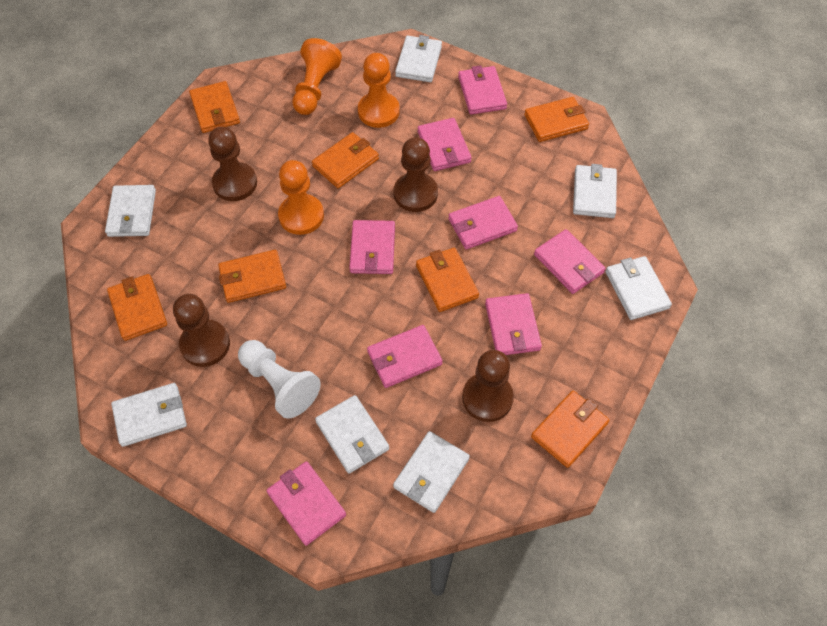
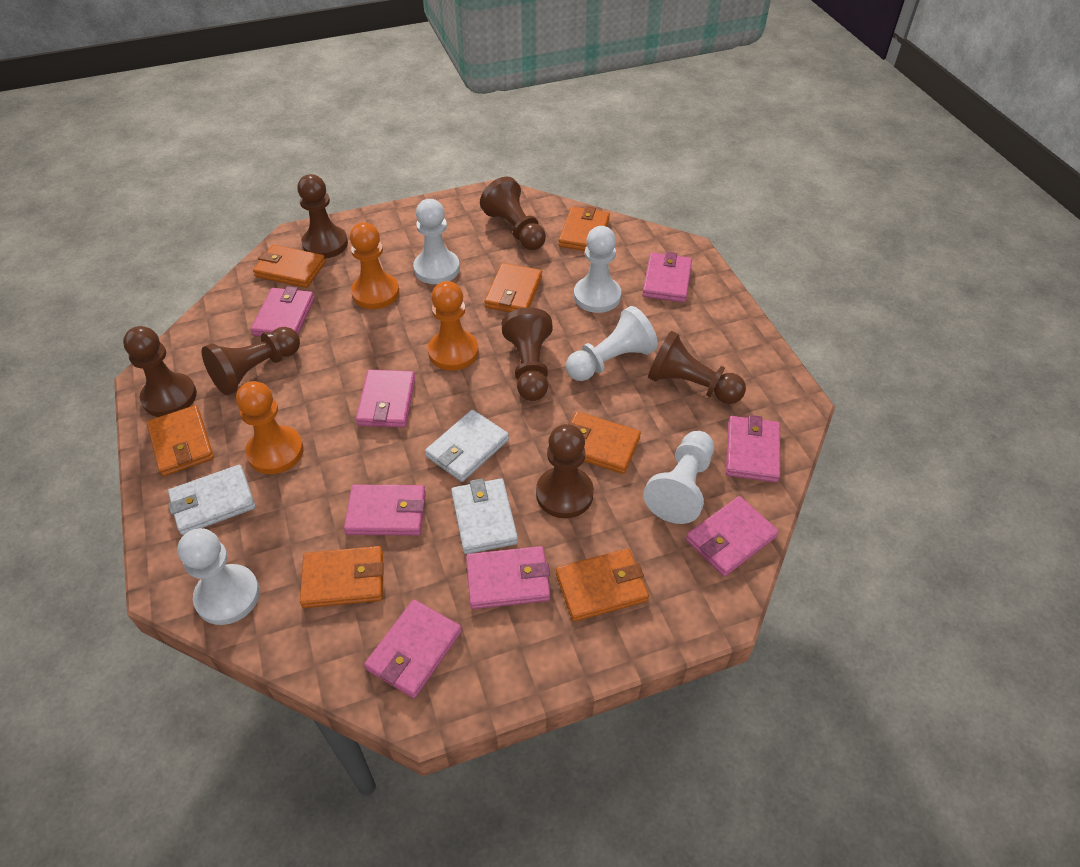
brown pawn: 4 -> 7
white pawn: 1 -> 5
white wallet: 7 -> 3

